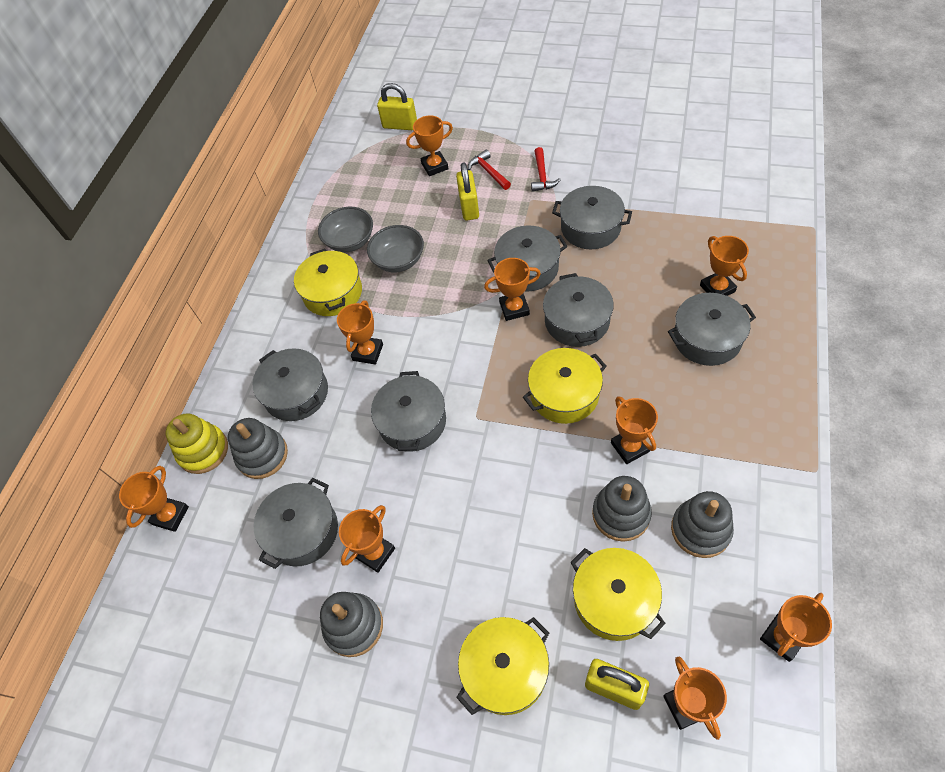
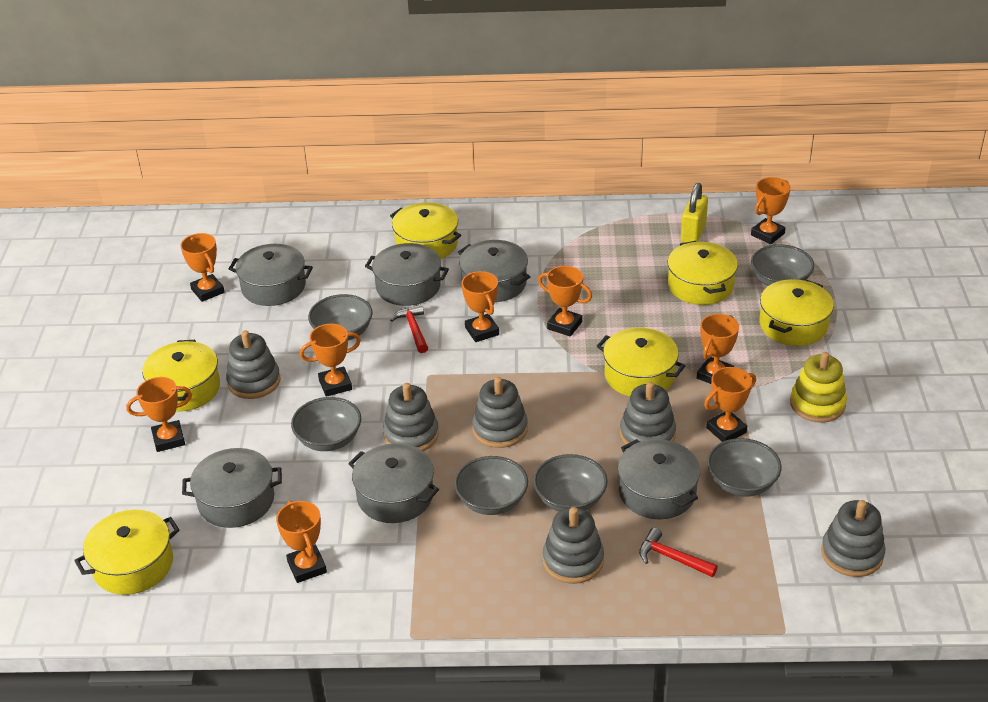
grey bowl: 2 -> 6
grey pot: 7 -> 6
grey stacking toy: 4 -> 6
yellow padlock: 3 -> 1
yellow pot: 4 -> 6

